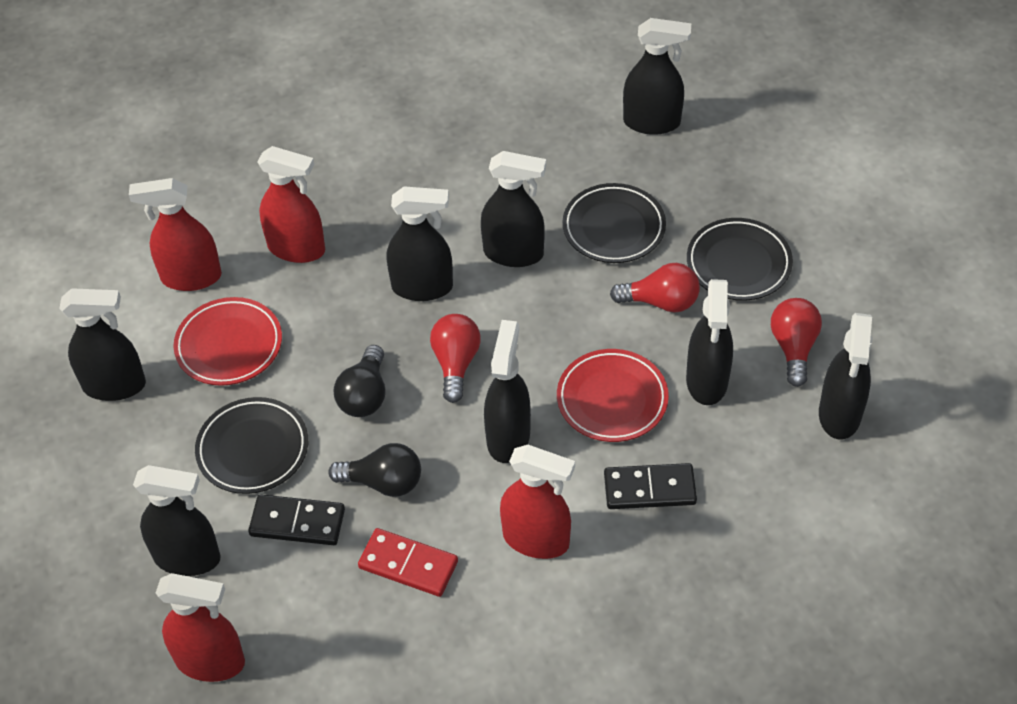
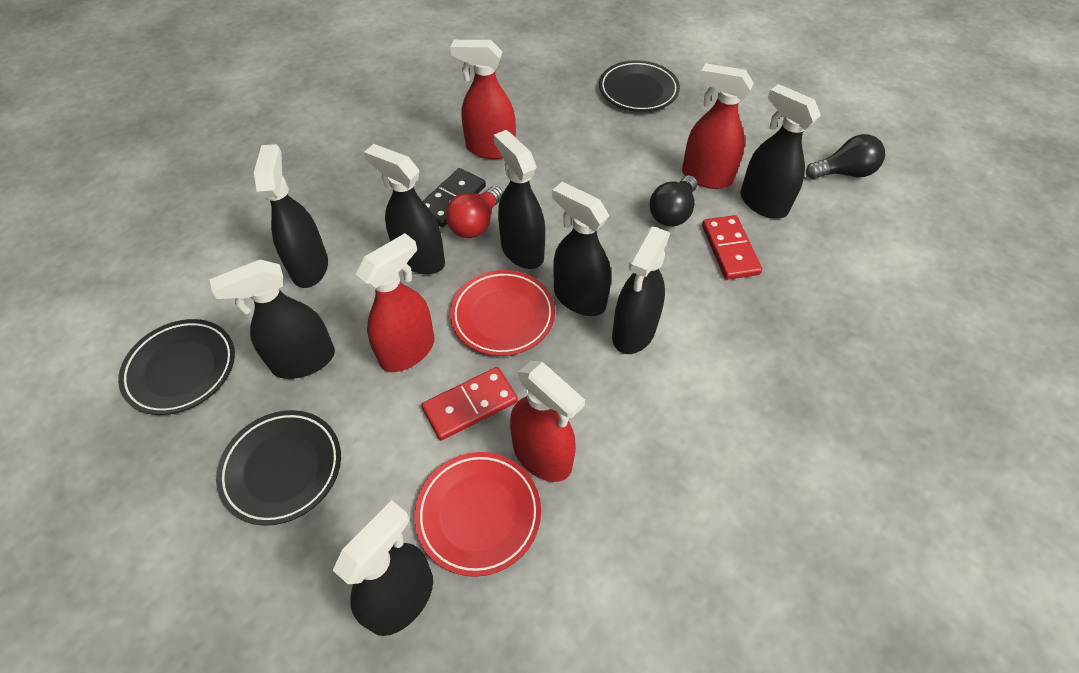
black domino: 2 -> 1
red domino: 1 -> 2
red light bulb: 3 -> 1

